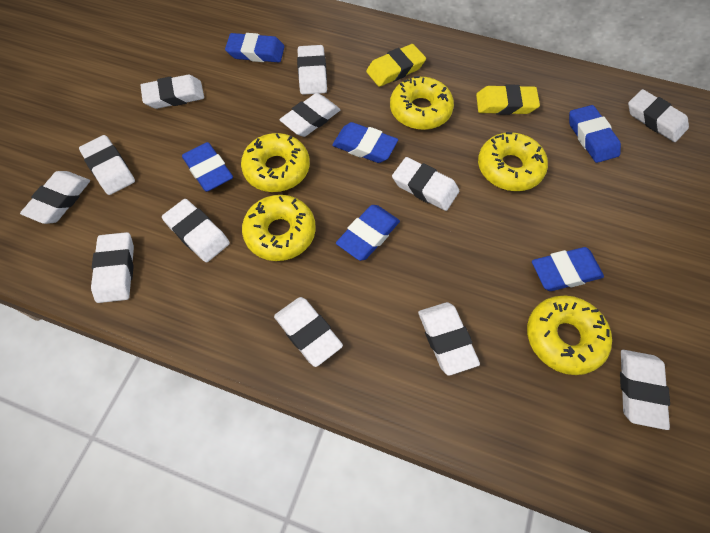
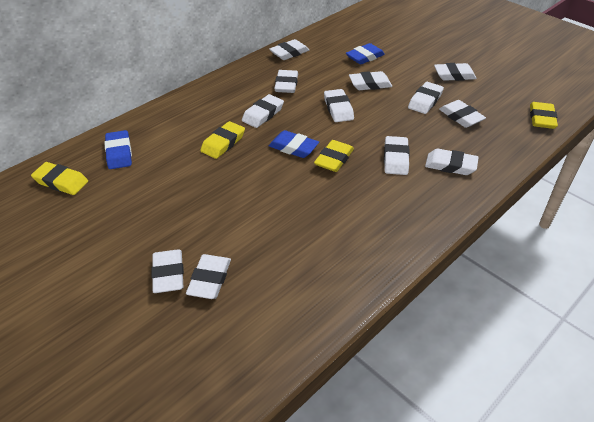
blue eraser: 6 -> 3
yellow donut: 5 -> 0
yellow eraser: 2 -> 4

